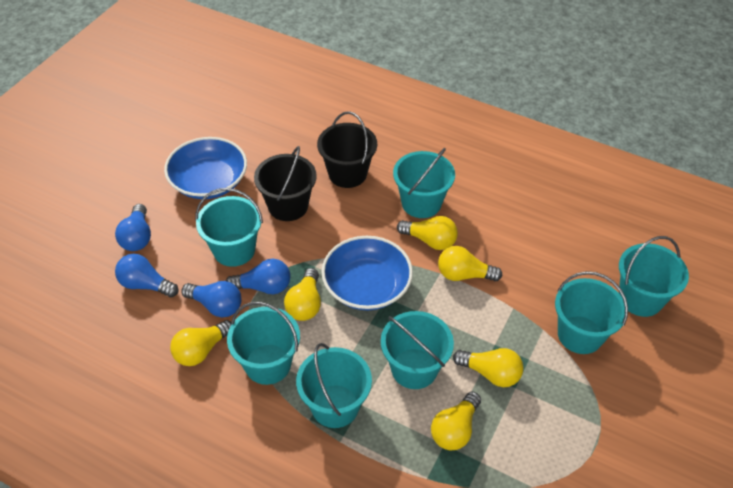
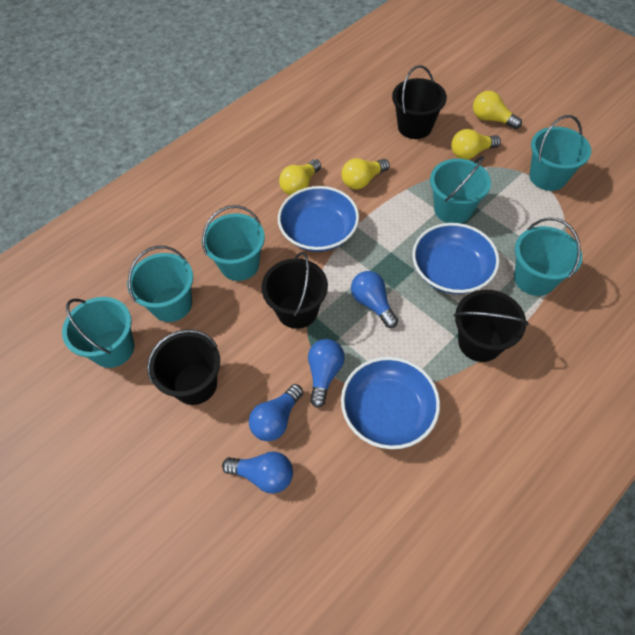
black bucket: 2 -> 4
blue bowl: 2 -> 3
turquoise bucket: 7 -> 6
yellow light bulb: 6 -> 4

